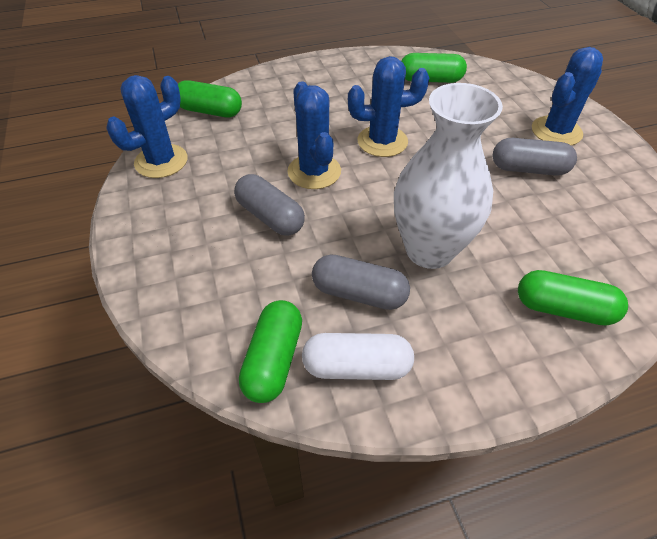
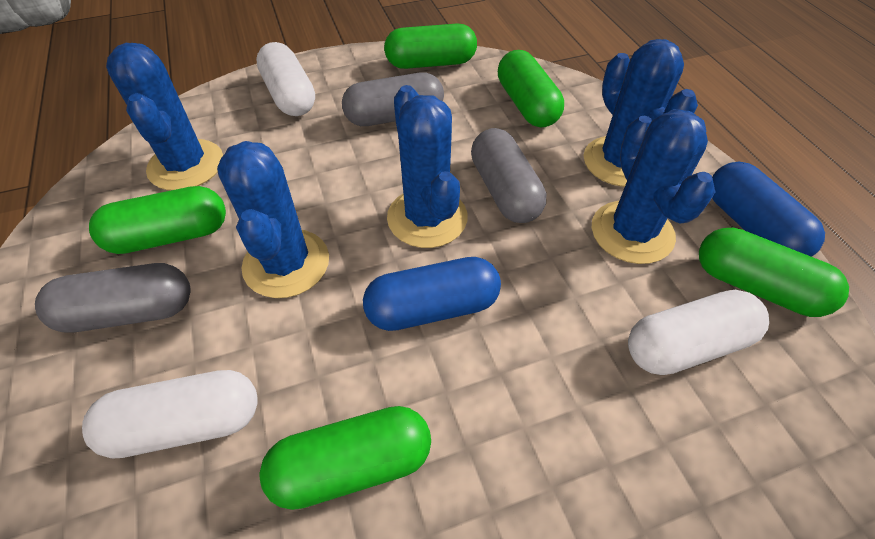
blue cactus: 4 -> 5
blue capsule: 0 -> 2
green capsule: 4 -> 5
white capsule: 1 -> 3
white vase: 1 -> 0

